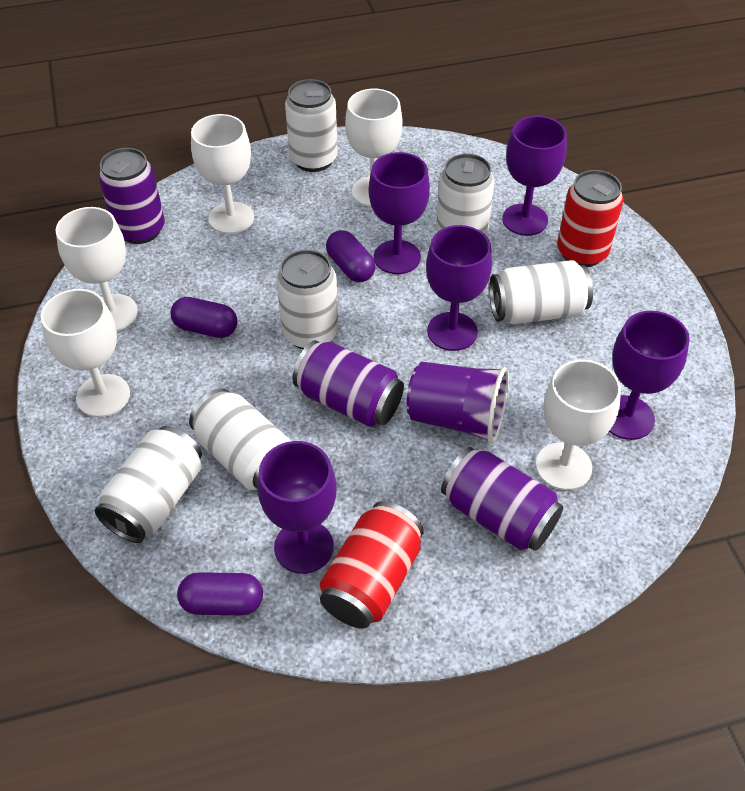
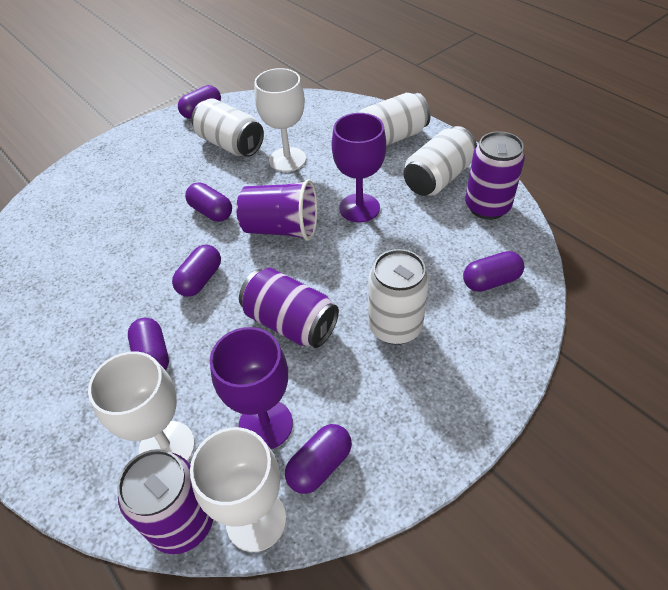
purple capsule: 3 -> 6
purple goblet: 5 -> 2
red can: 2 -> 0
white can: 6 -> 4
white goblet: 5 -> 3

